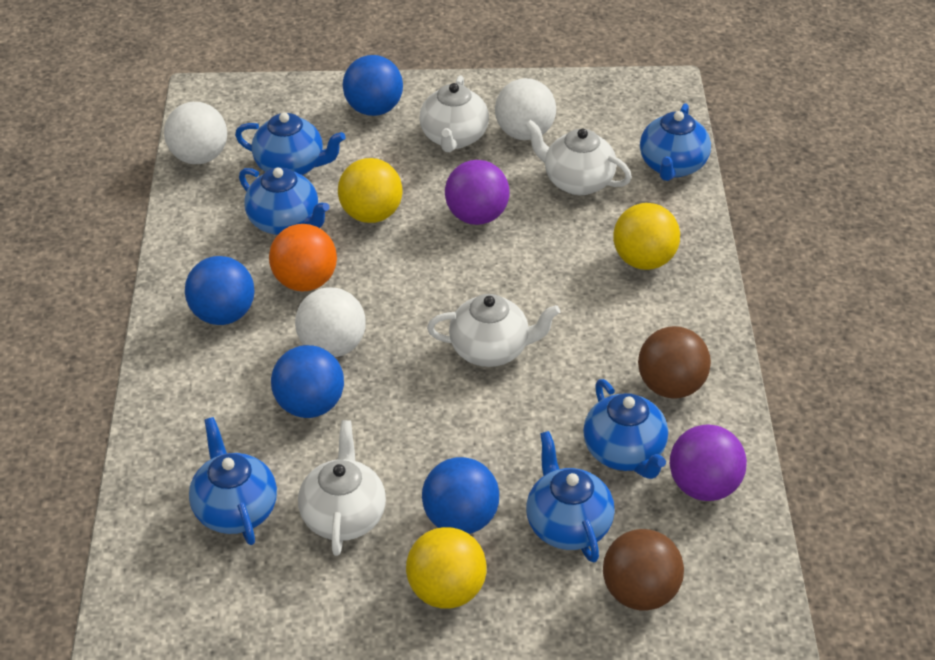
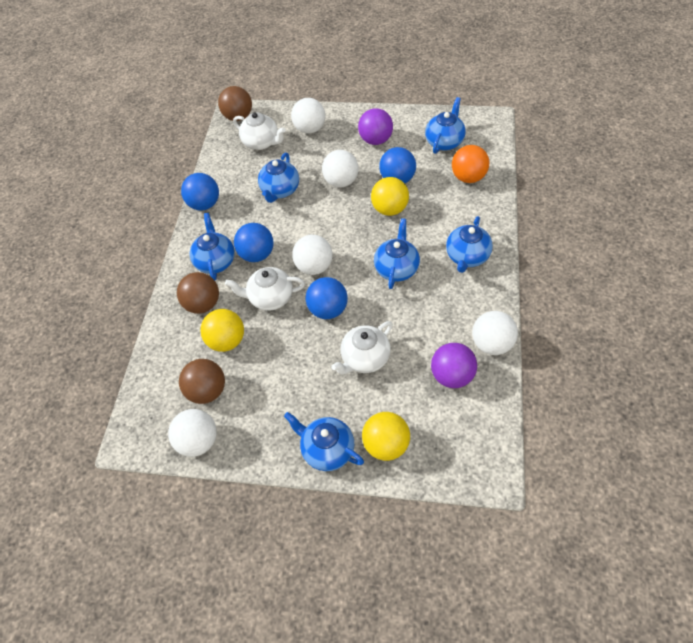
brown ball: 2 -> 3
white ball: 3 -> 5
white teapot: 4 -> 3

